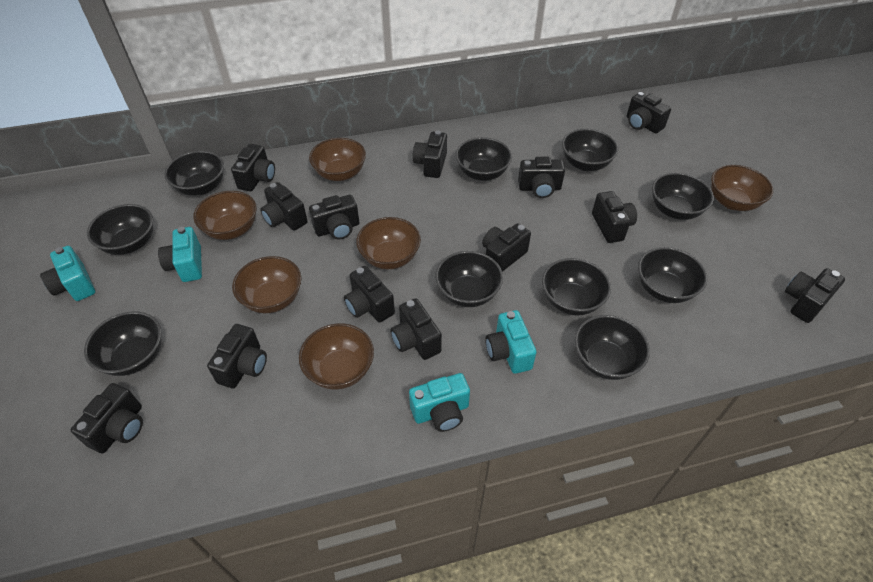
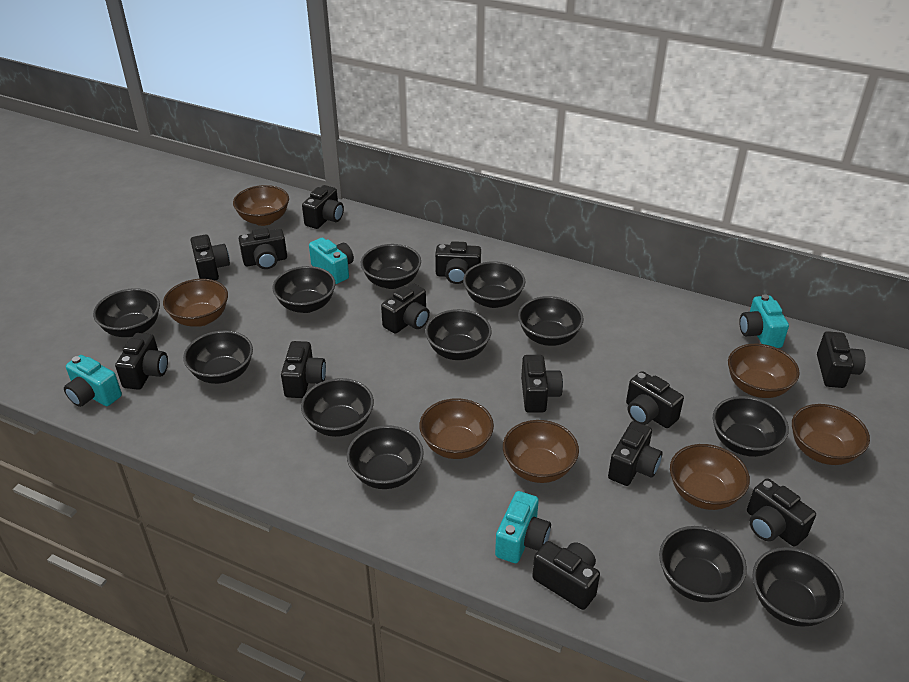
black bowl: 10 -> 12
brown bowl: 6 -> 7

